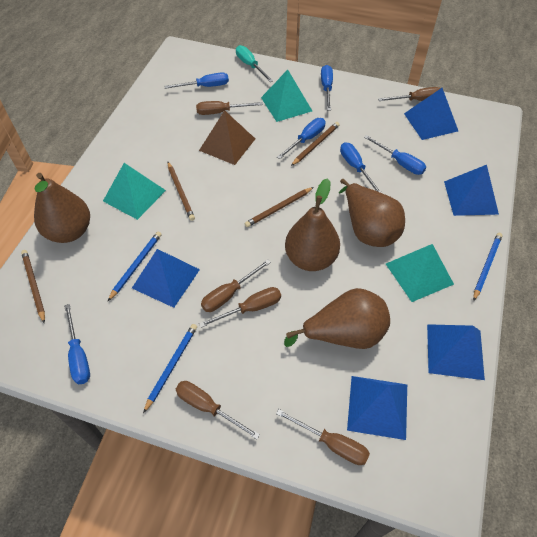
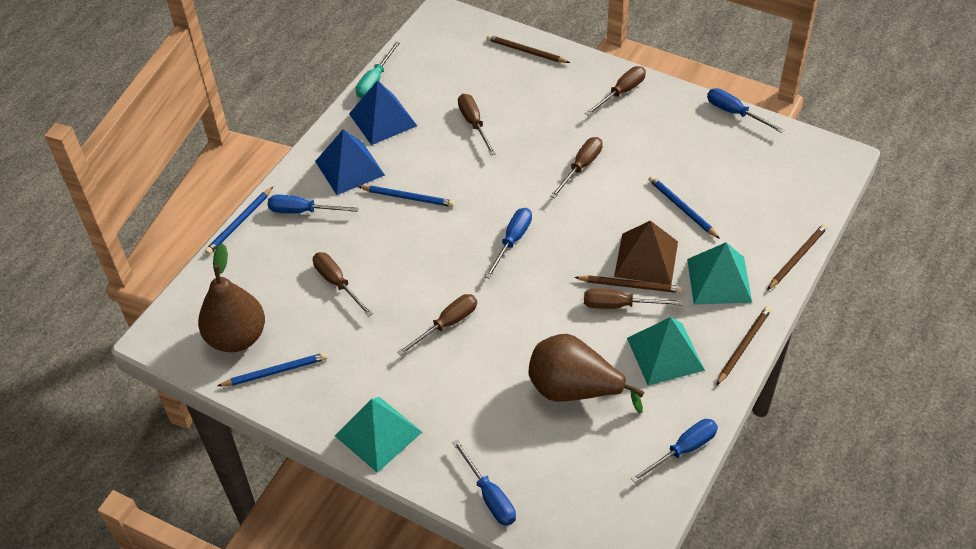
blue pencil: 3 -> 4
blue pyramid: 5 -> 2
blue screwdriver: 6 -> 5
brown pear: 4 -> 2

